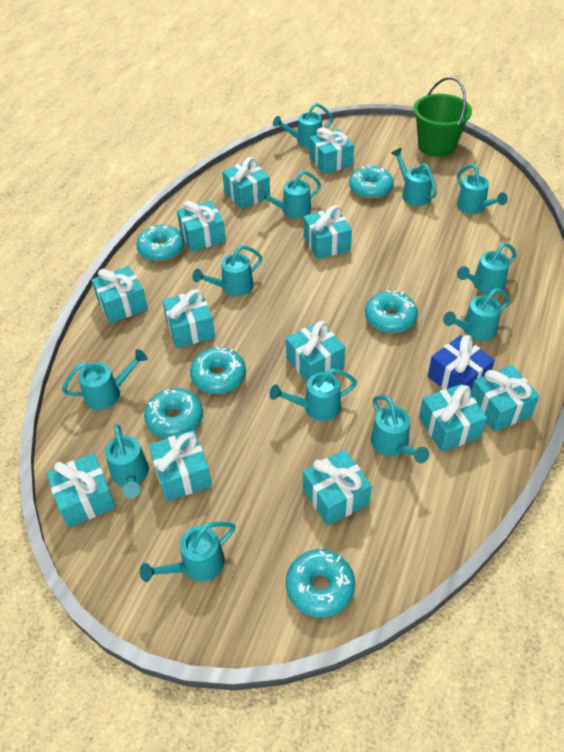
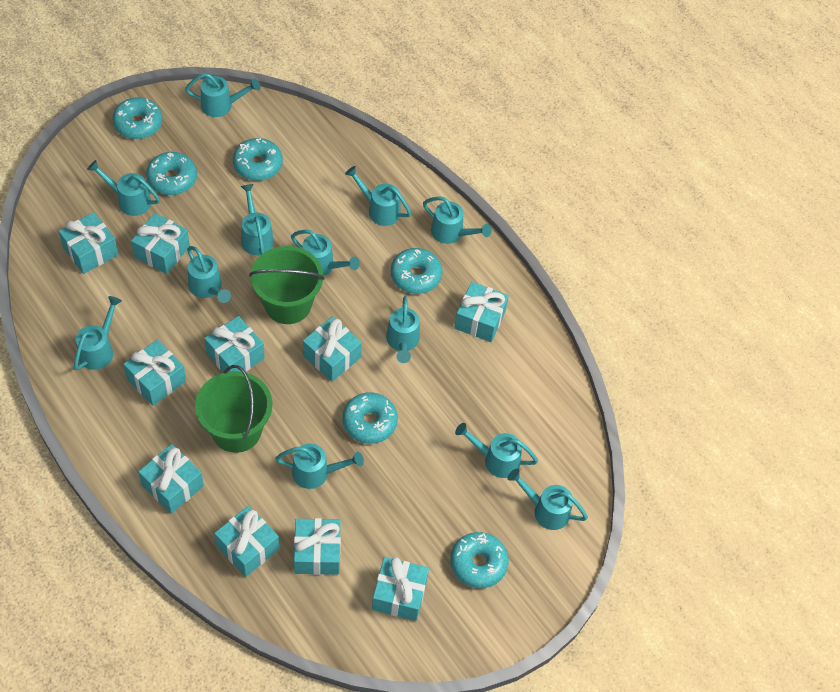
blue gift: 1 -> 0
green bucket: 1 -> 2
turquoise gift: 12 -> 10

